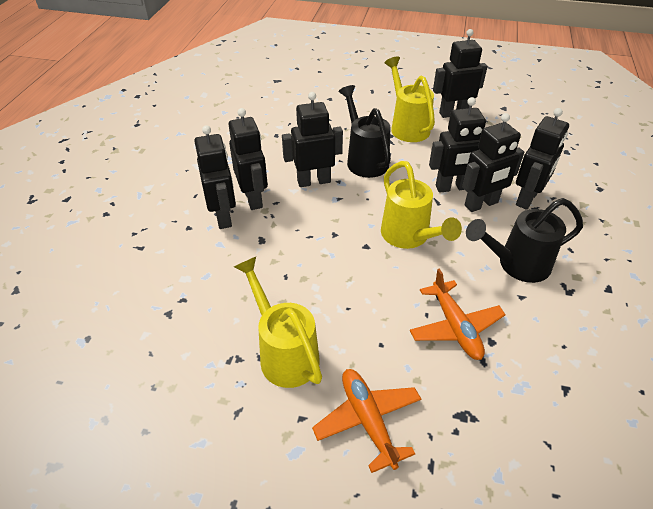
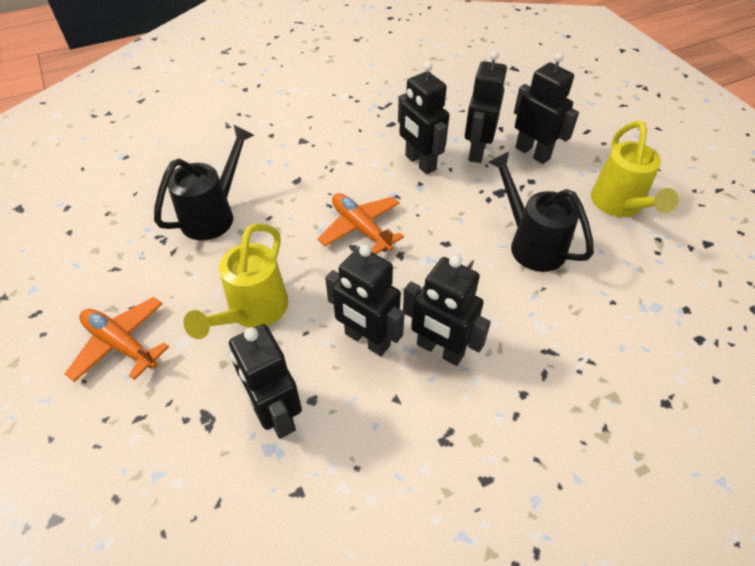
black robot: 7 -> 6
yellow watering can: 3 -> 2

